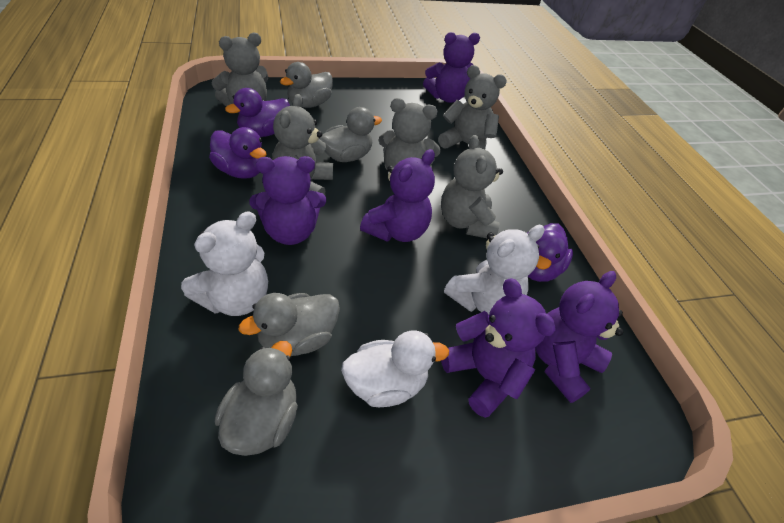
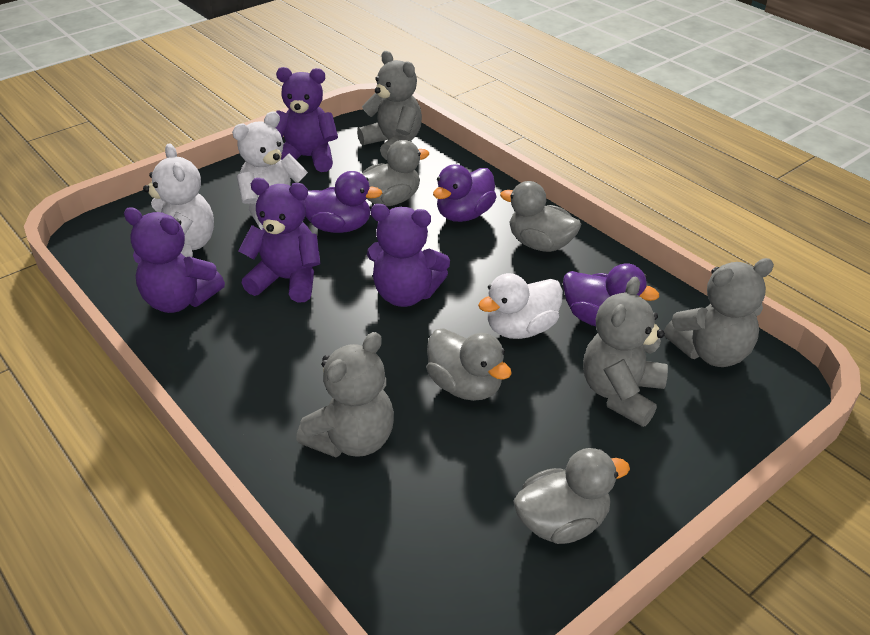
grey teddy bear: 5 -> 4
purple teddy bear: 5 -> 4

